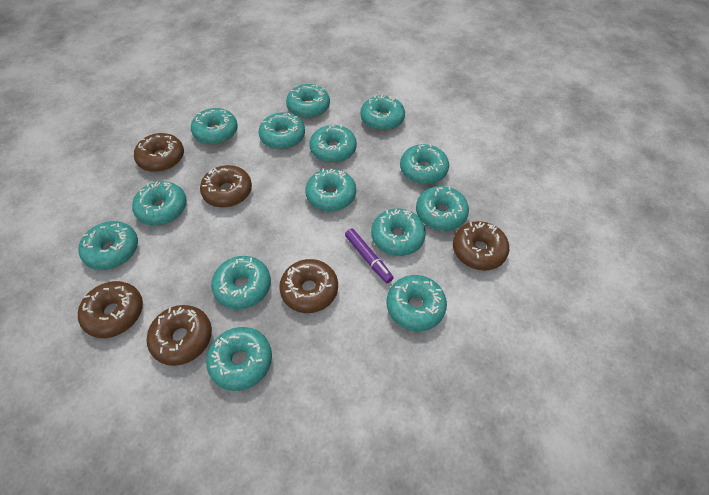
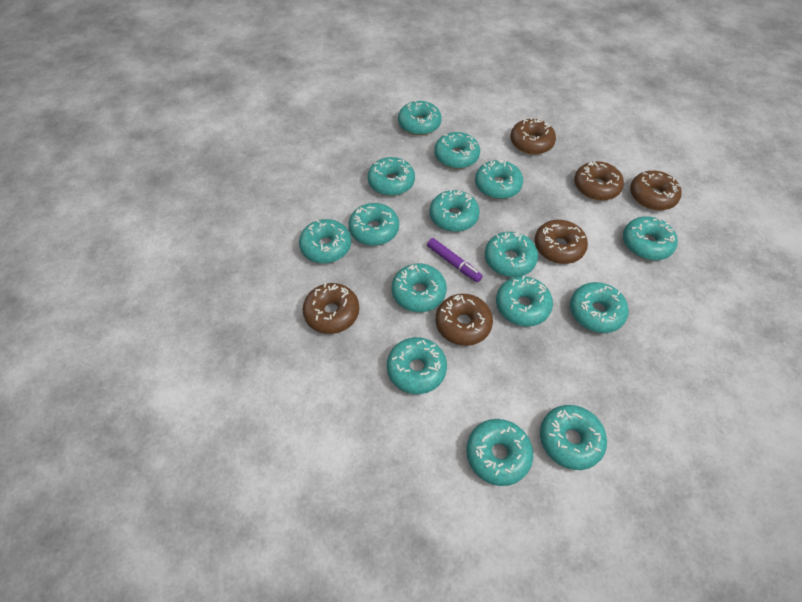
turquoise donut: 14 -> 15

